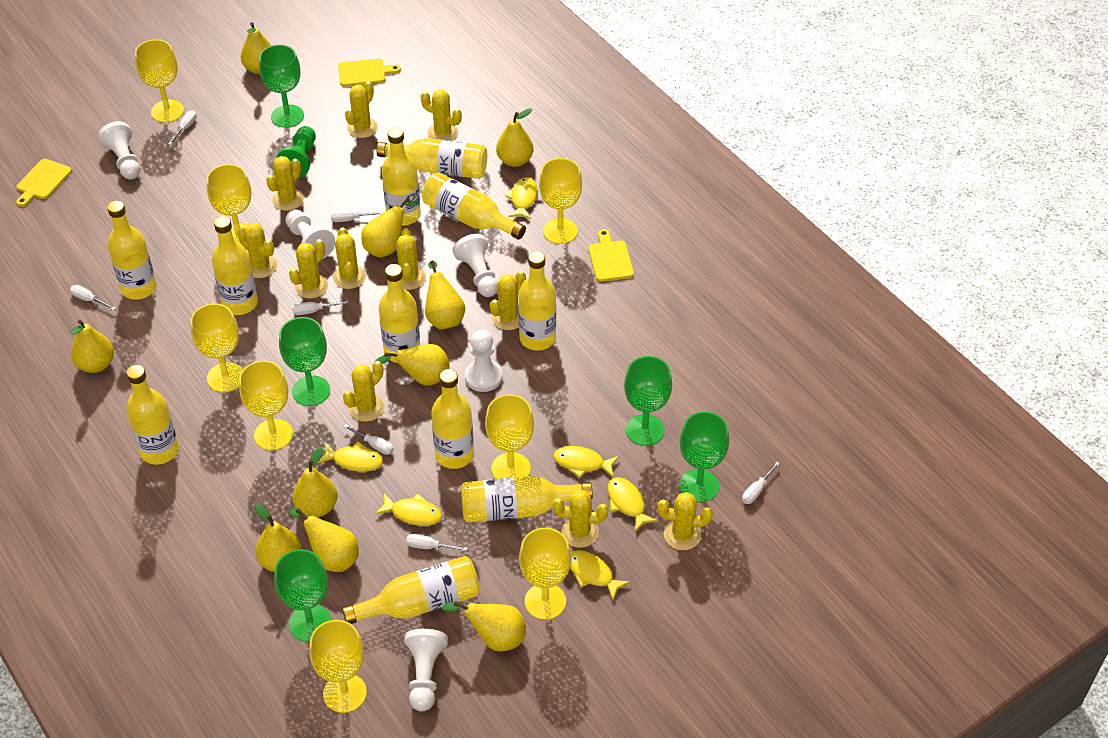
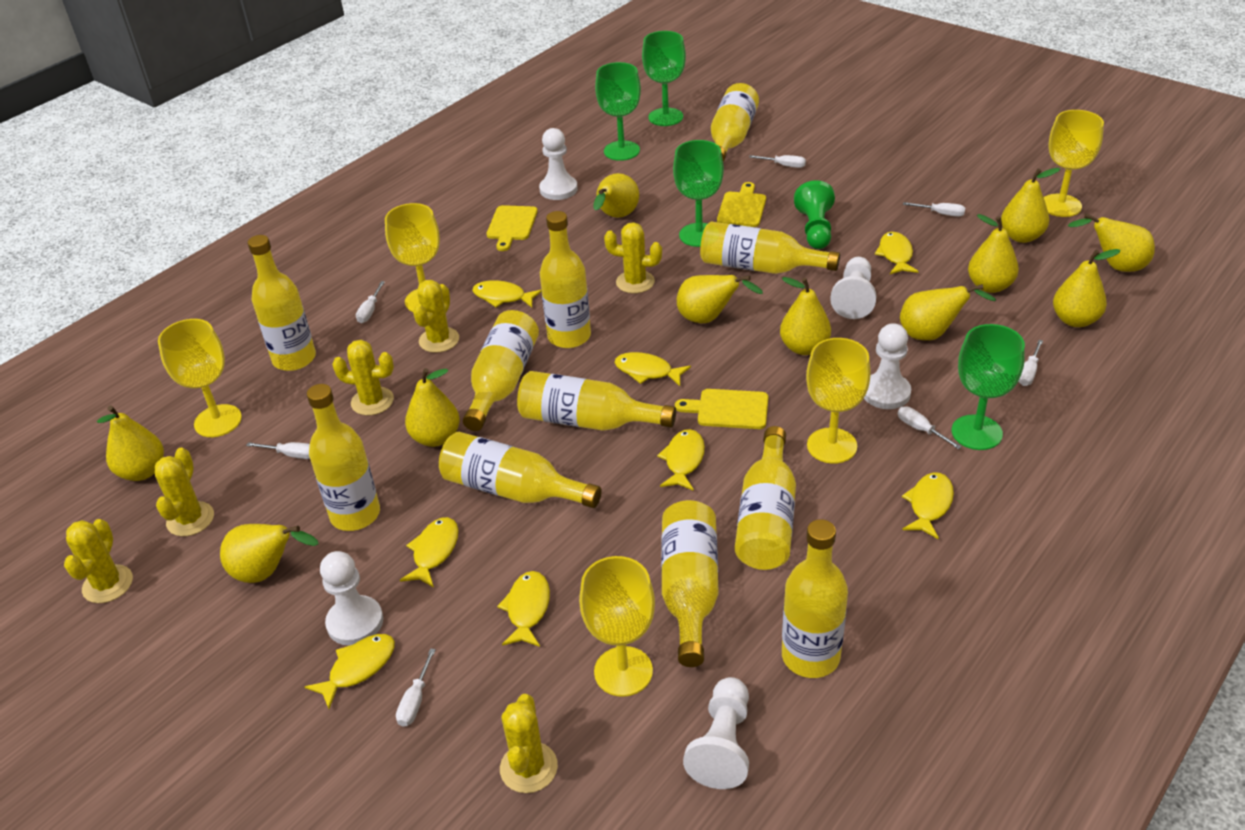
green goblet: 5 -> 4
yellow cactus: 11 -> 6
yellow fish: 6 -> 8
yellow goblet: 8 -> 5
yellow pear: 10 -> 11

